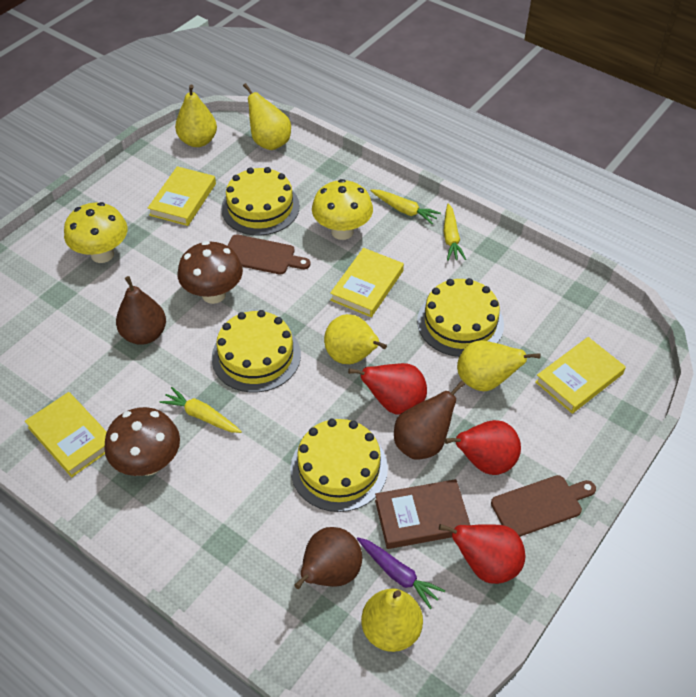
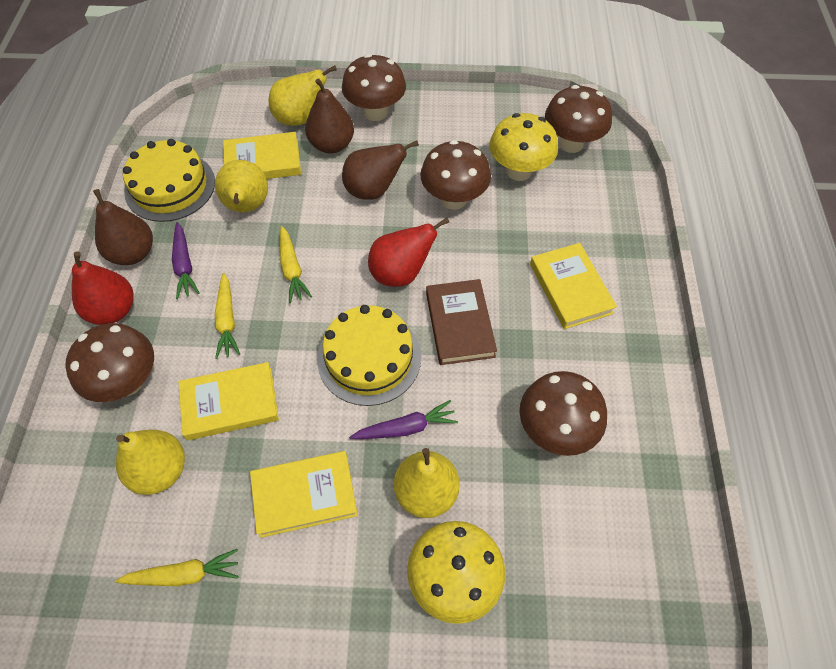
brown cutting board: 2 -> 0
brown mushroom: 2 -> 5
purple carrot: 1 -> 2
red pear: 3 -> 2
yellow cake: 4 -> 2
yellow pear: 5 -> 4

